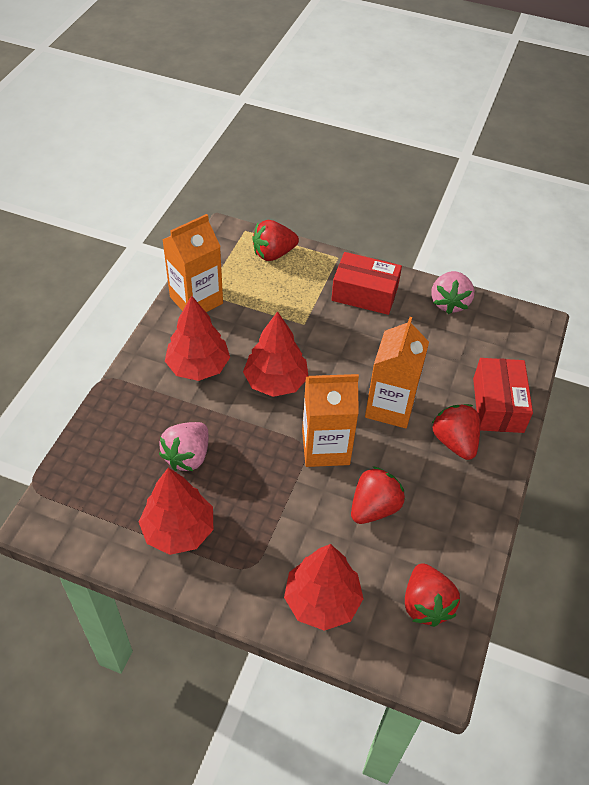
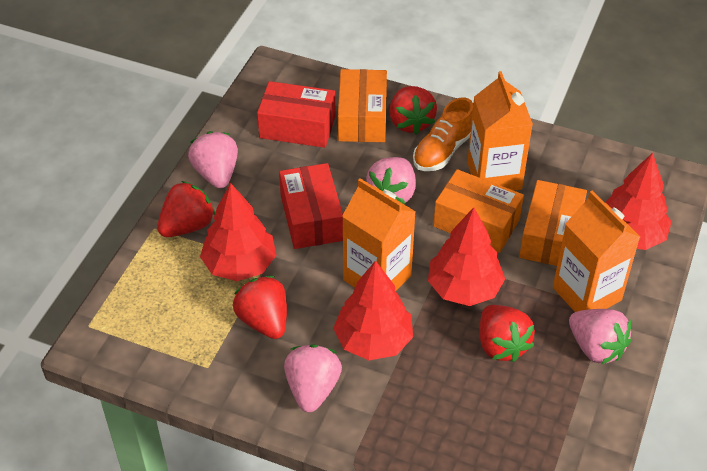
orange box: 0 -> 3
orange shoe: 0 -> 1
pink strawberry: 2 -> 4

